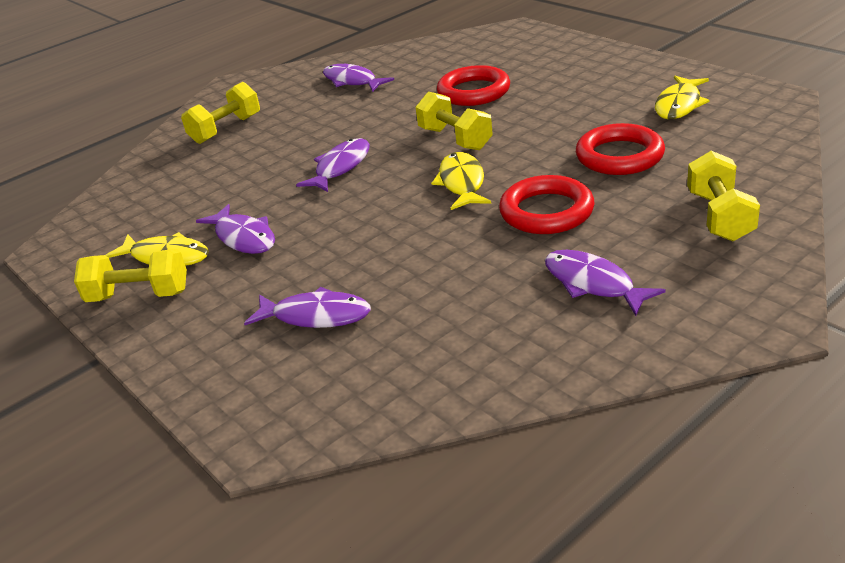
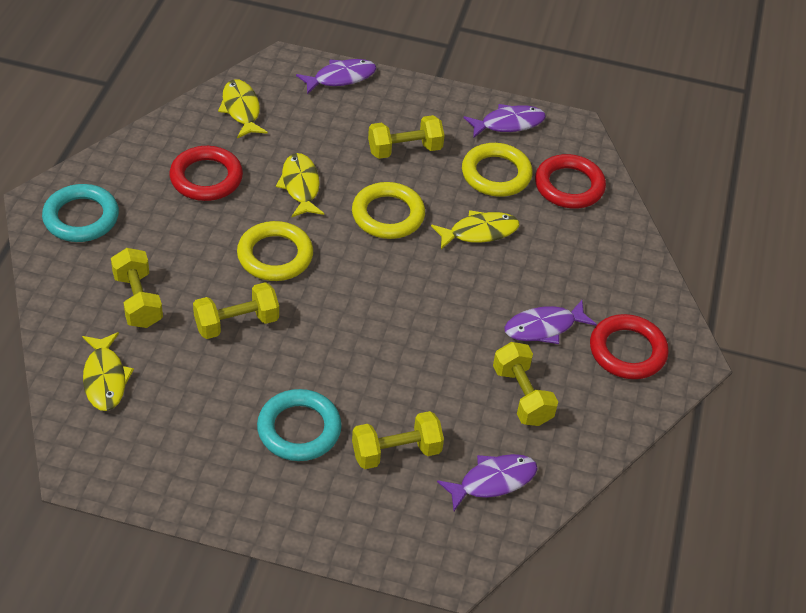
purple fish: 5 -> 4
turquoise ring: 0 -> 2
yellow dumbbell: 4 -> 5
yellow fish: 3 -> 4
yellow ring: 0 -> 3

